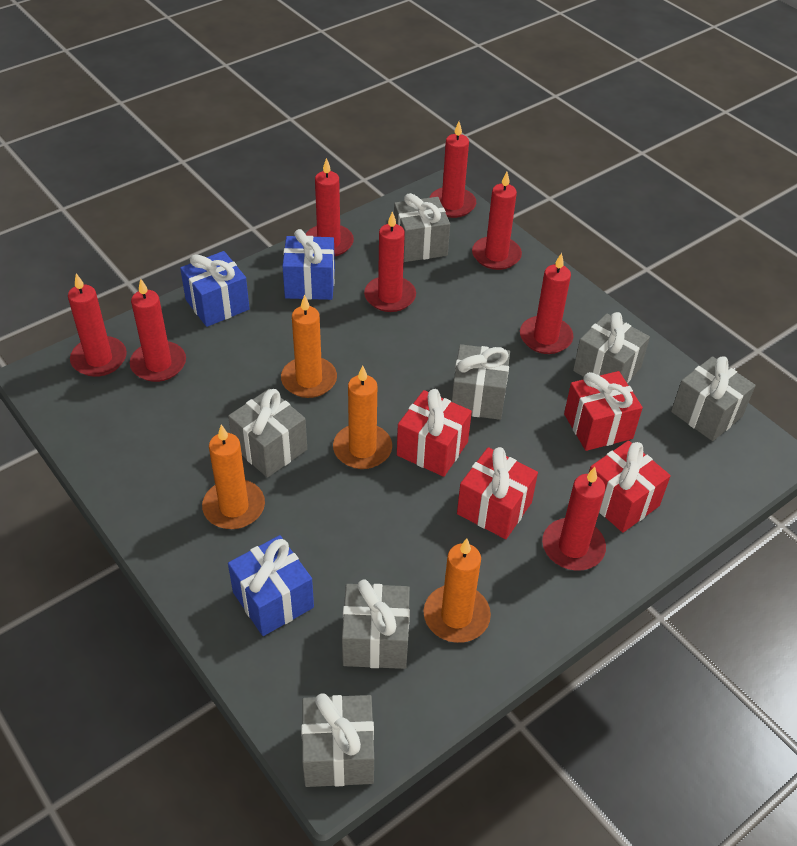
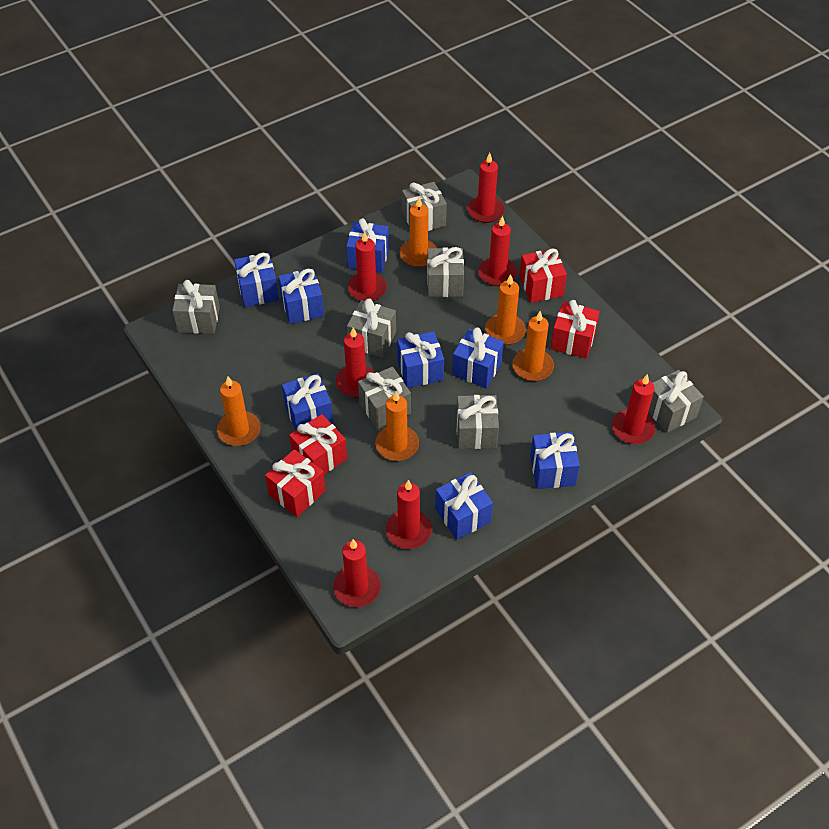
blue gift: 3 -> 8
orange candle: 4 -> 5
red candle: 8 -> 7

